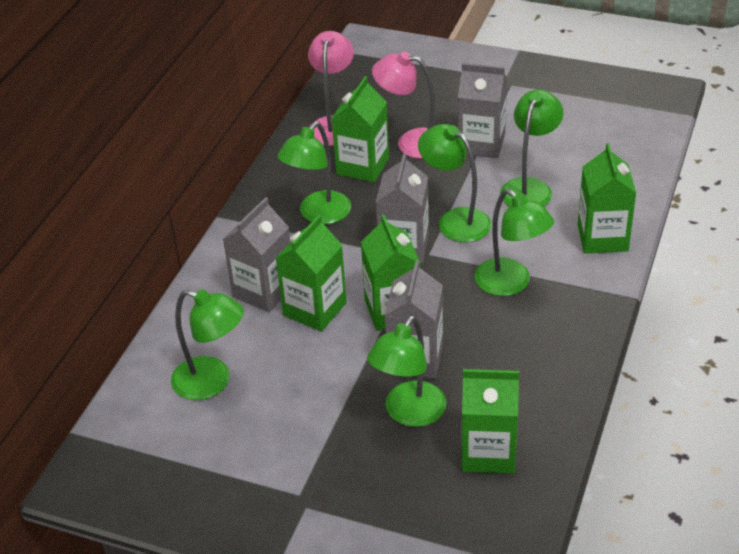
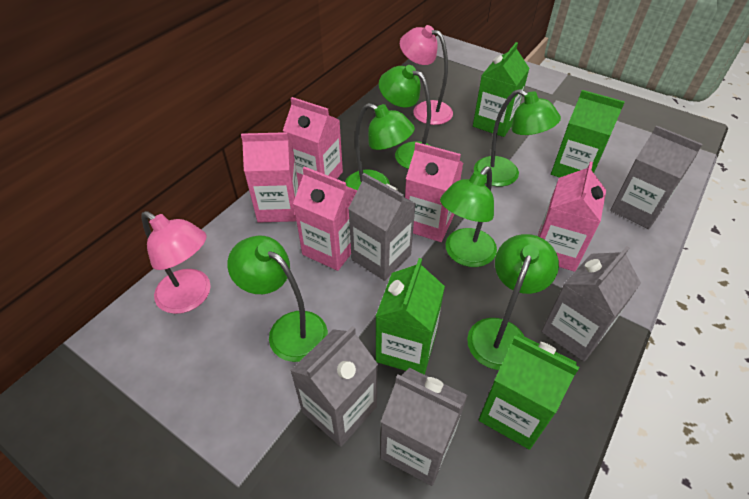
green carton: 5 -> 4
grey carton: 4 -> 5
pink carton: 0 -> 5

